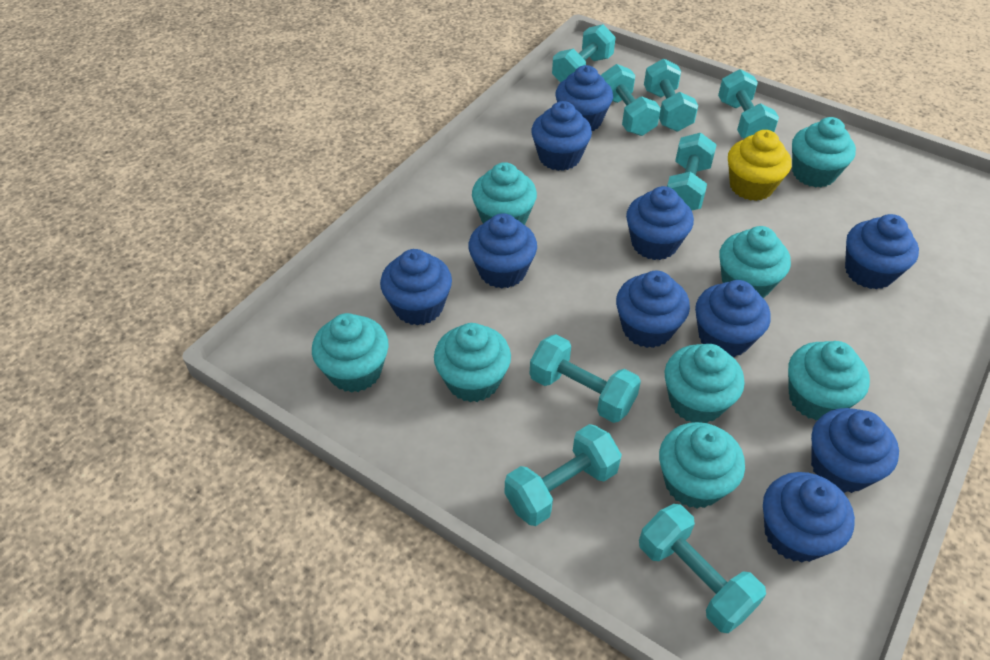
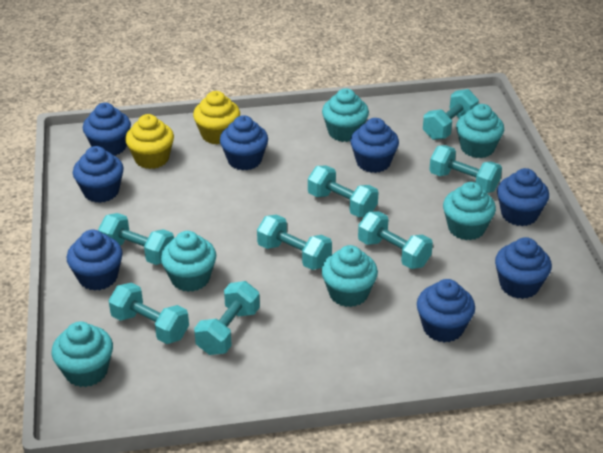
blue cupcake: 10 -> 8
turquoise cupcake: 8 -> 6
yellow cupcake: 1 -> 2

